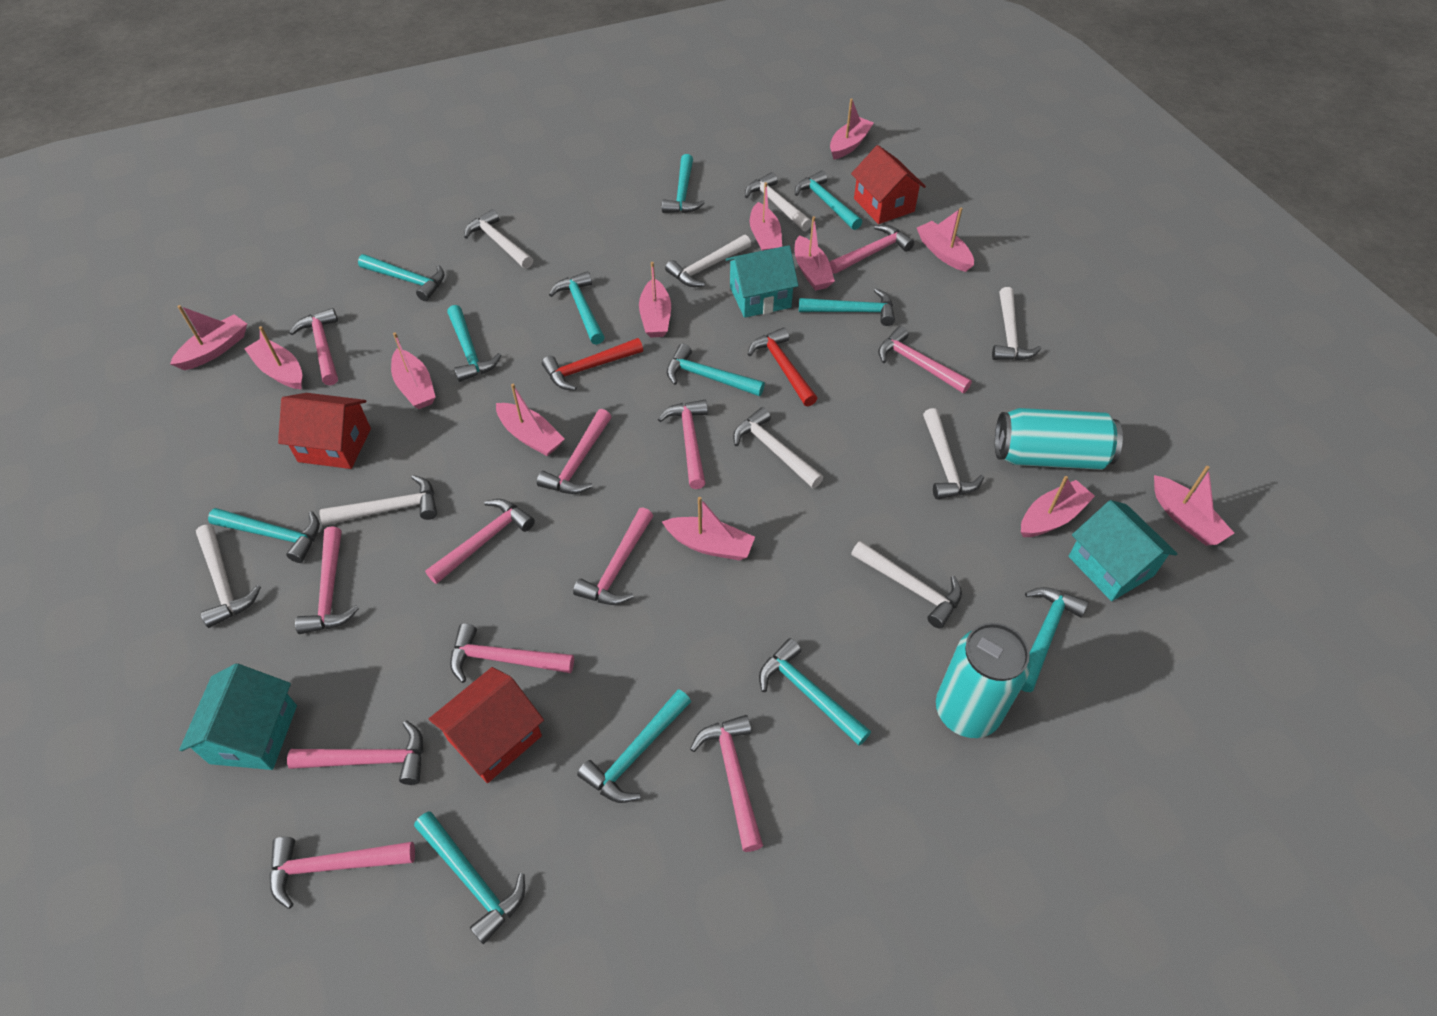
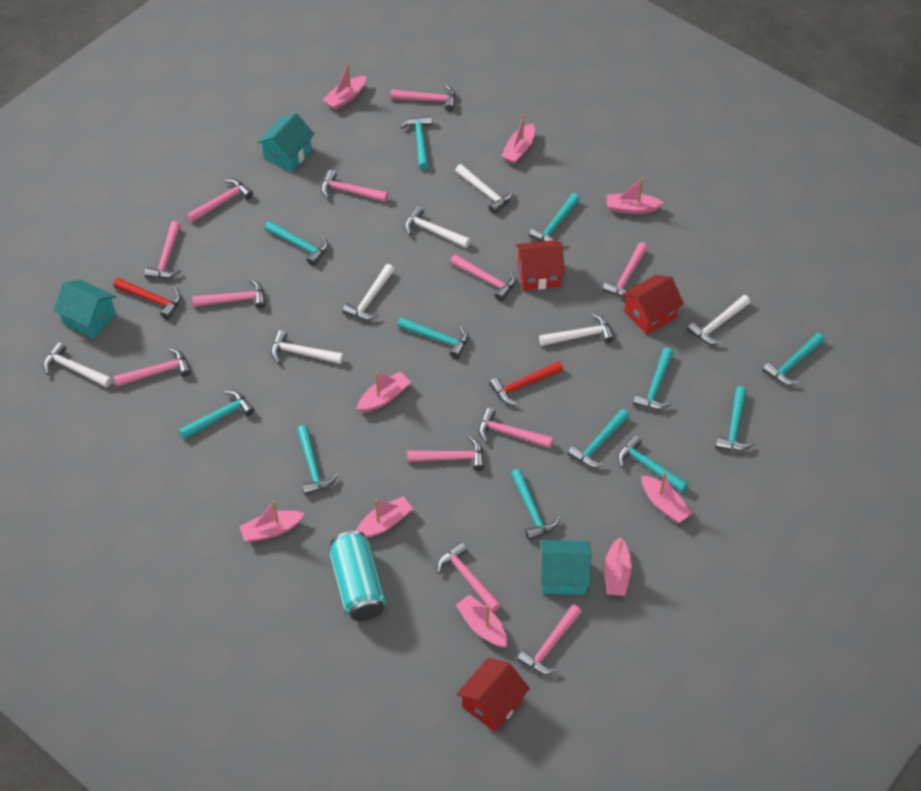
pink boat: 12 -> 9
turquoise can: 2 -> 1
white hammer: 9 -> 7

